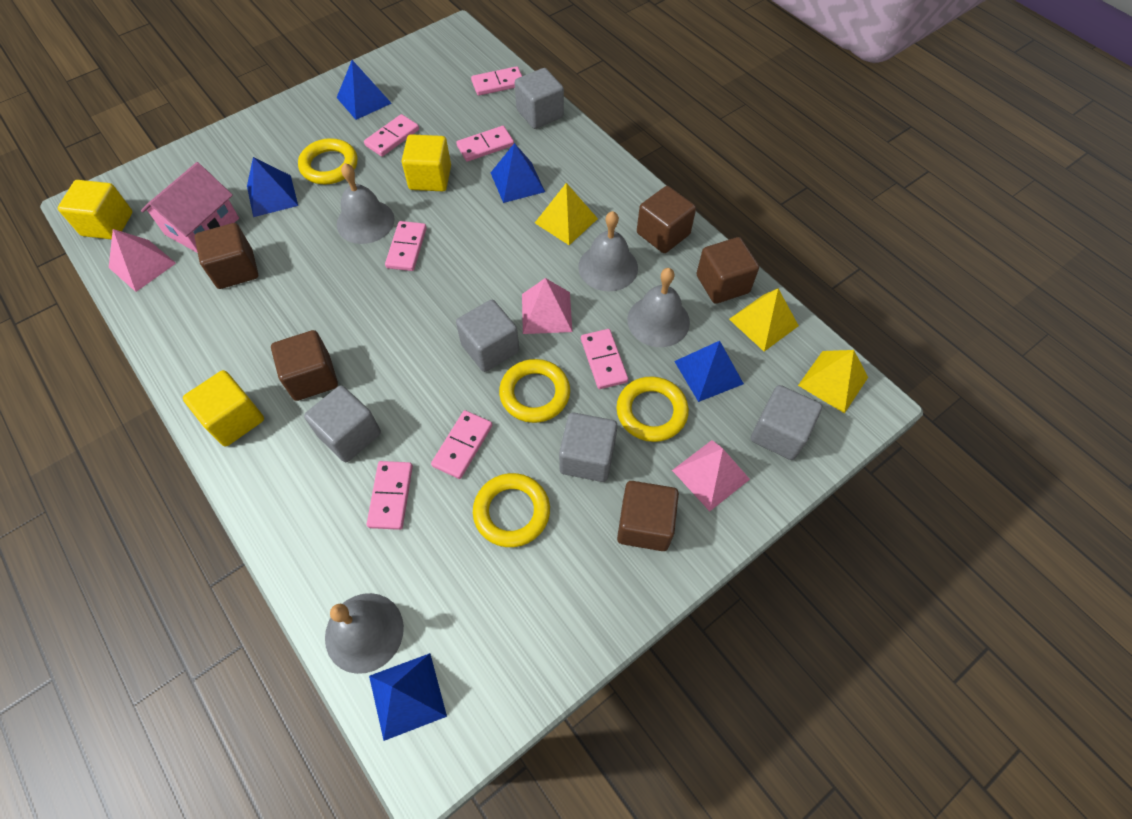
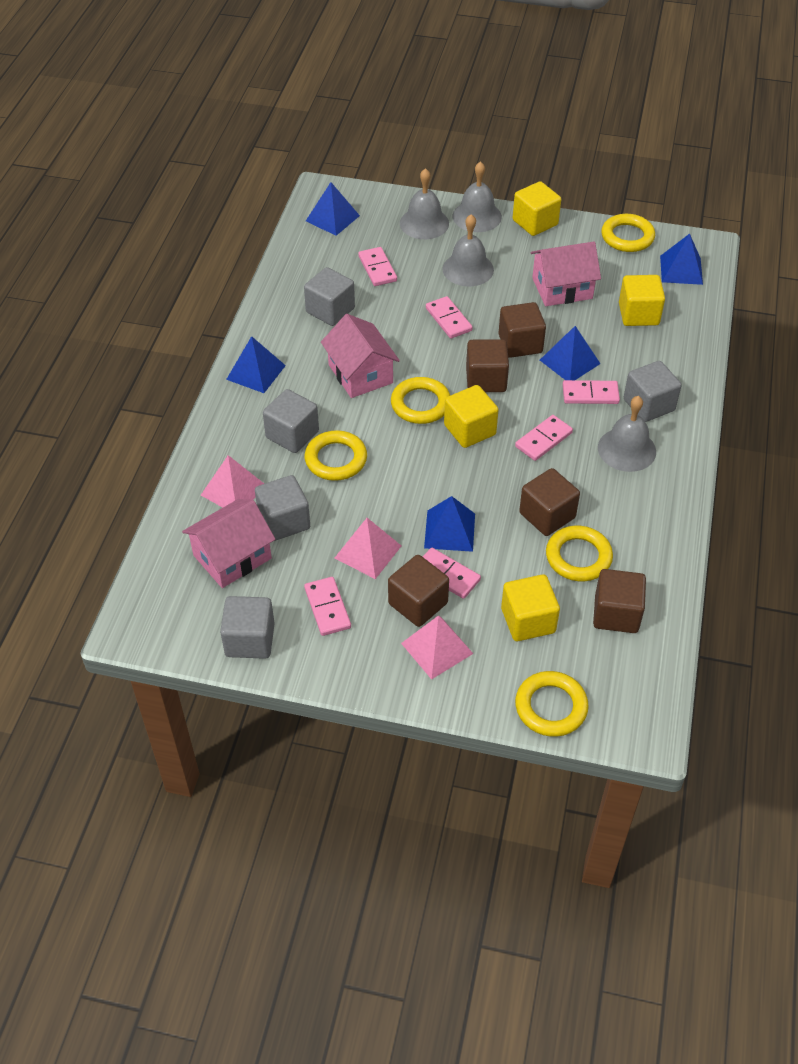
pink domino: 7 -> 6
pink house: 1 -> 3
yellow cube: 3 -> 4
yellow pyramid: 3 -> 0
yellow ring: 4 -> 5

